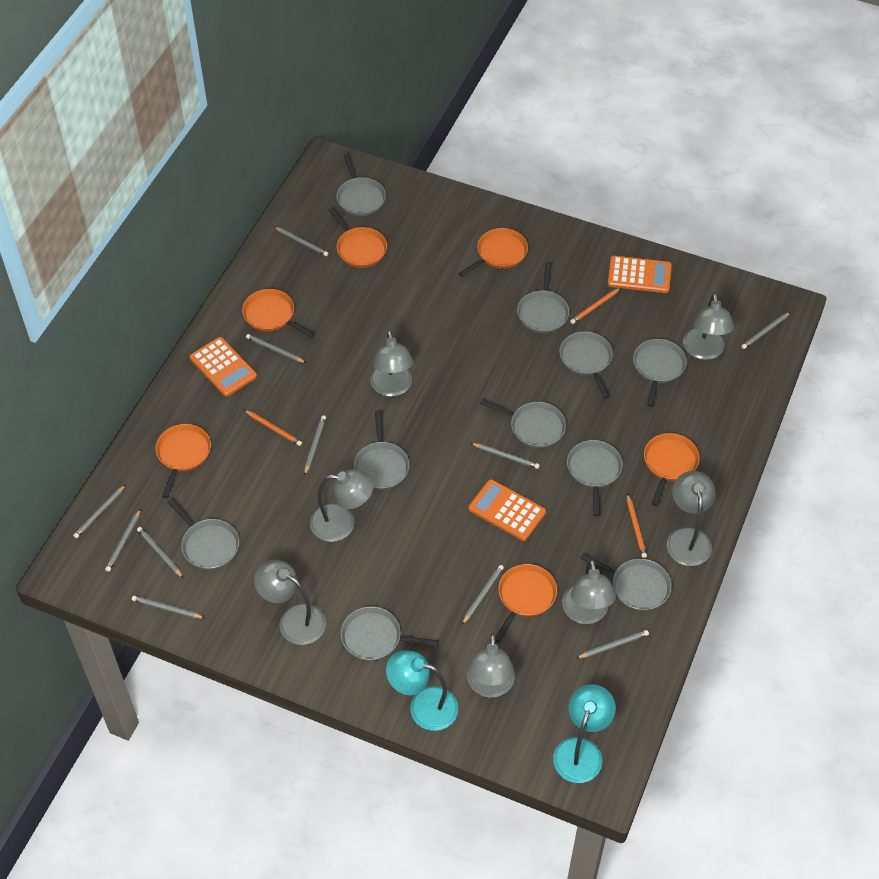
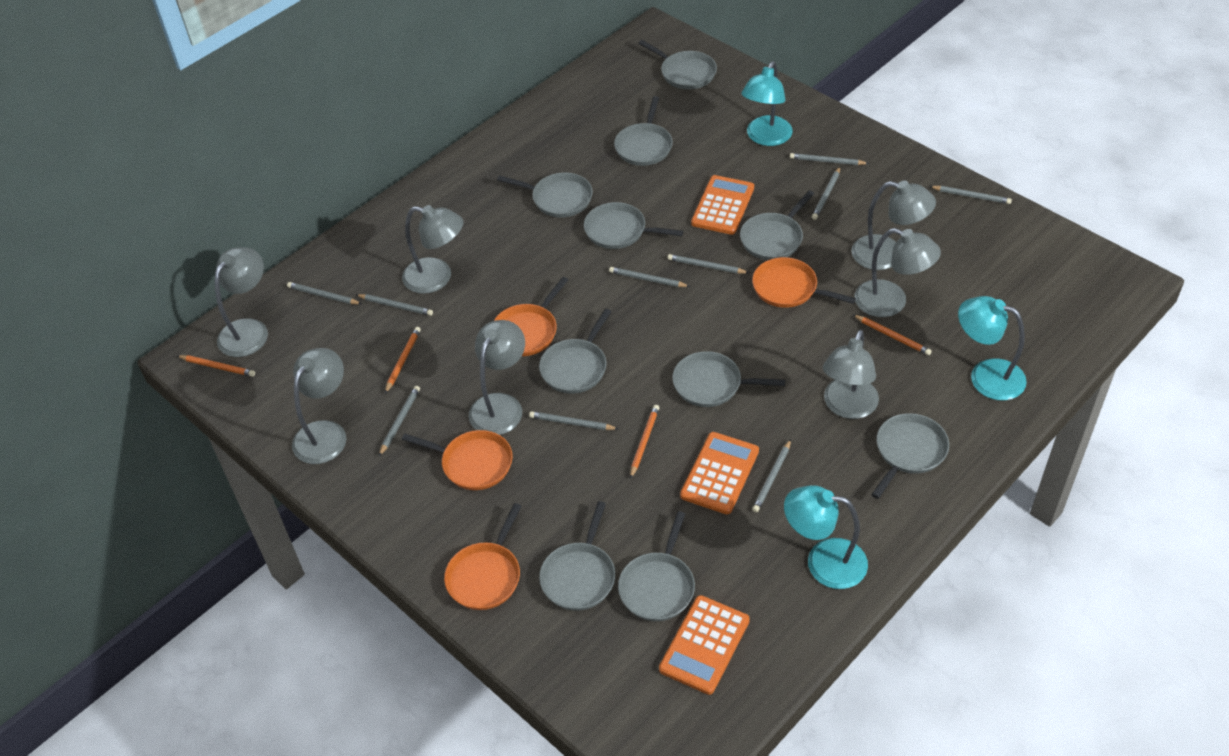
grey pencil: 11 -> 10
orange pan: 6 -> 4
orange pencil: 3 -> 4
turquoise lamp: 2 -> 3

